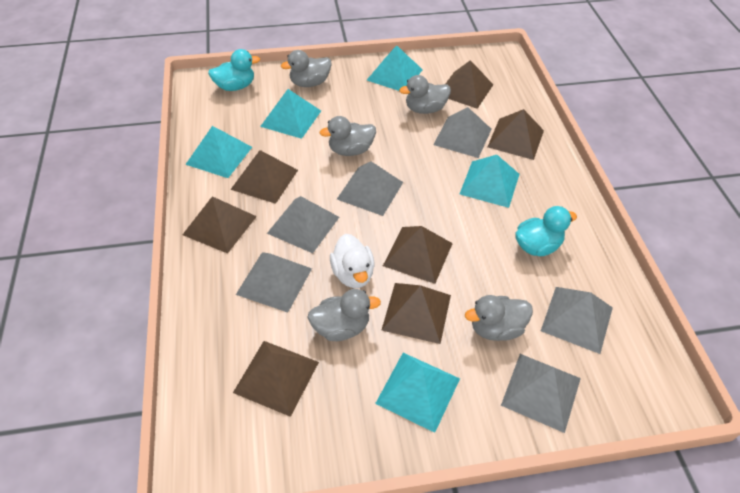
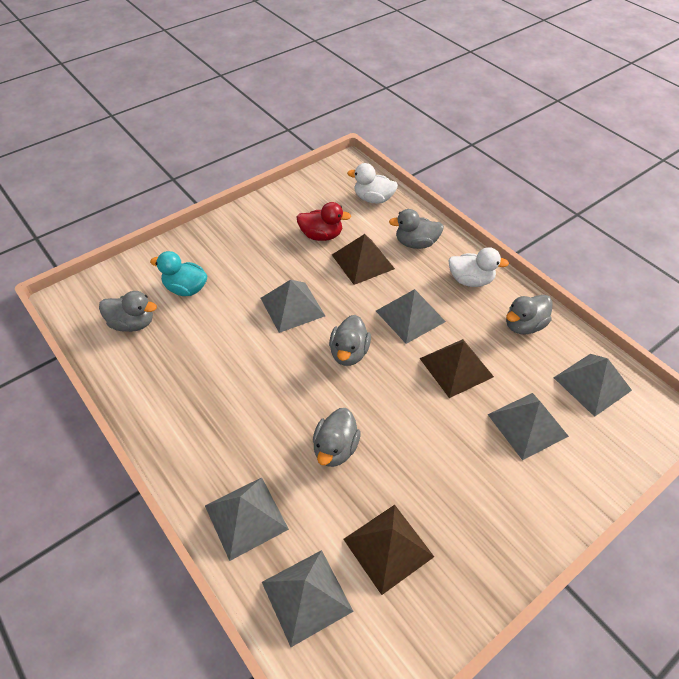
brown pyramid: 7 -> 3
red duck: 0 -> 1
turquoise duck: 2 -> 1
turquoise pyramid: 5 -> 0
white duck: 1 -> 2

